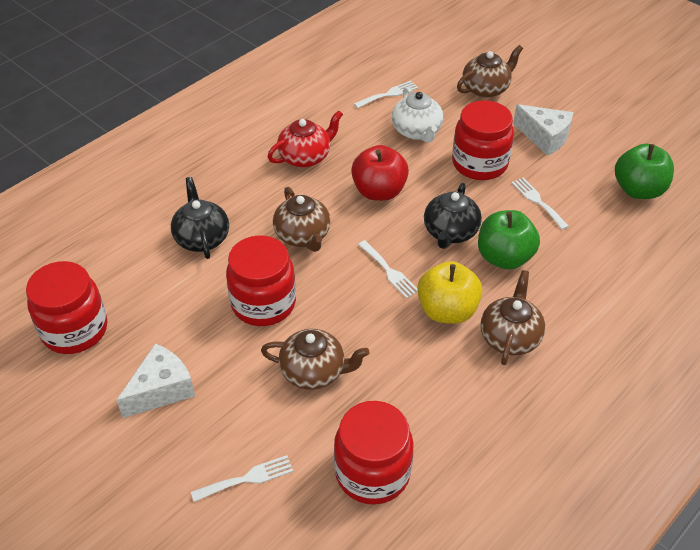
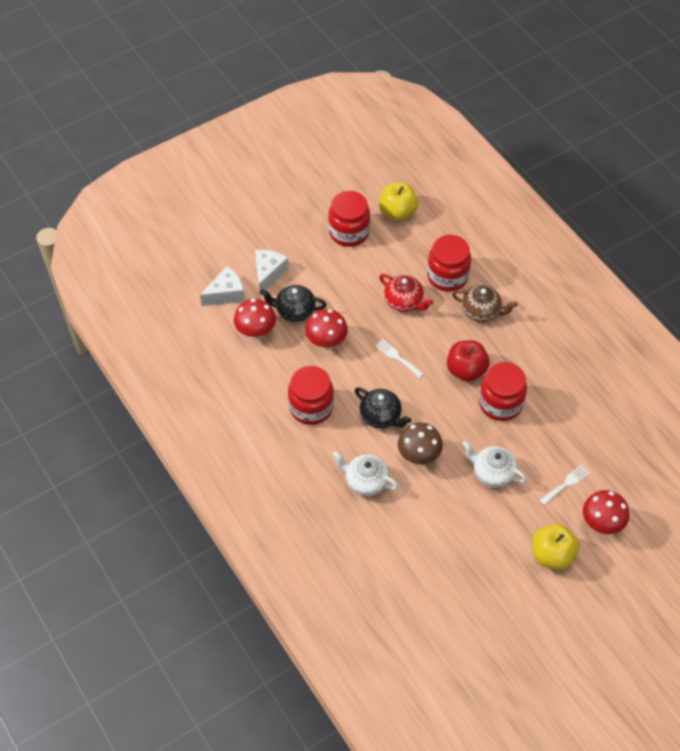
brown mushroom: 0 -> 1
brown teapot: 4 -> 1
green apple: 2 -> 0
red mushroom: 0 -> 3
white fork: 4 -> 2
white teapot: 1 -> 2
yellow apple: 1 -> 2

